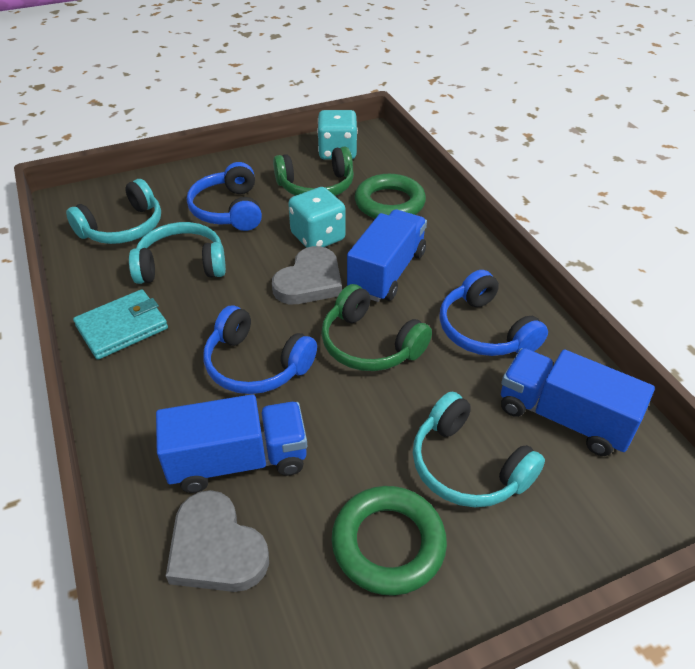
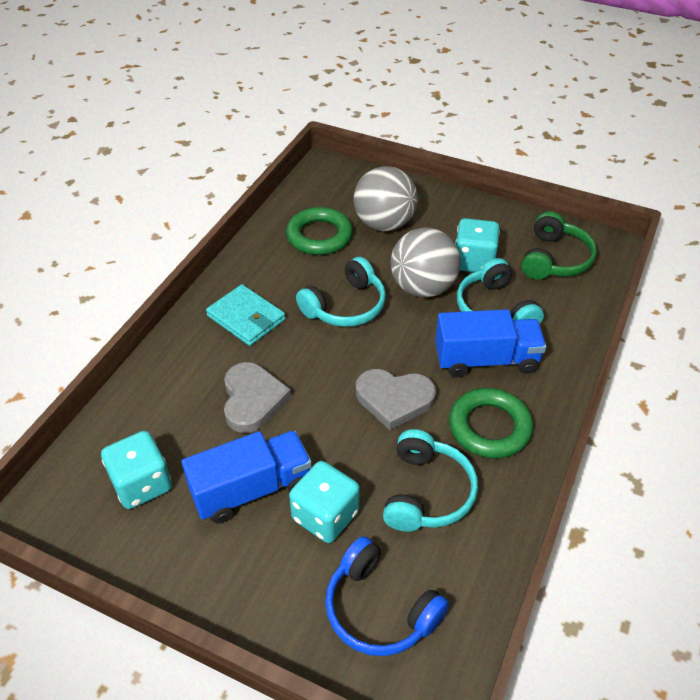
blue headphones: 3 -> 1
blue truck: 3 -> 2
green headphones: 2 -> 1
grey ball: 0 -> 2
turquoise dice: 2 -> 3

